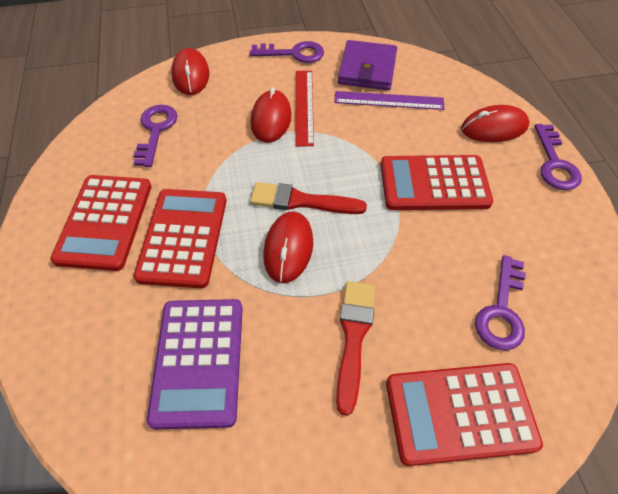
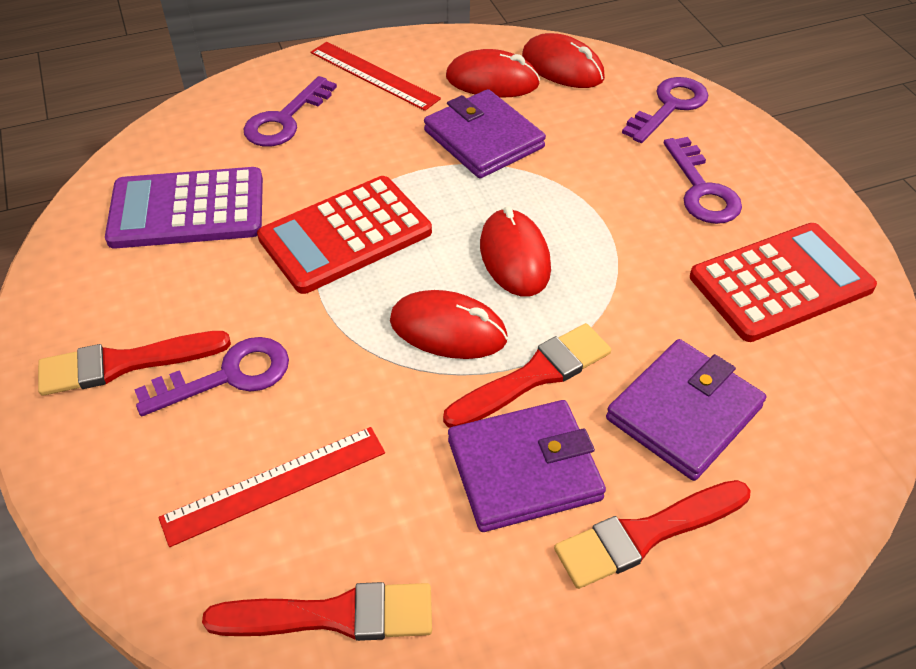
purple ruler: 1 -> 0
purple wallet: 1 -> 3
red brush: 2 -> 4
red calculator: 4 -> 2
red ruler: 1 -> 2

